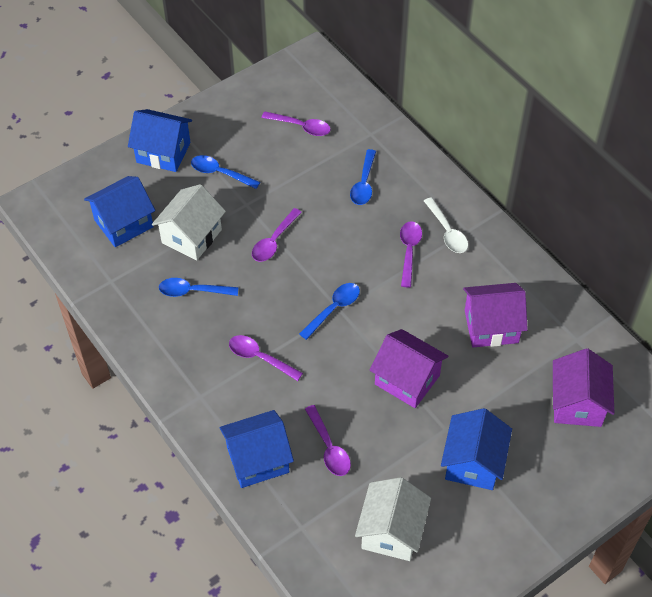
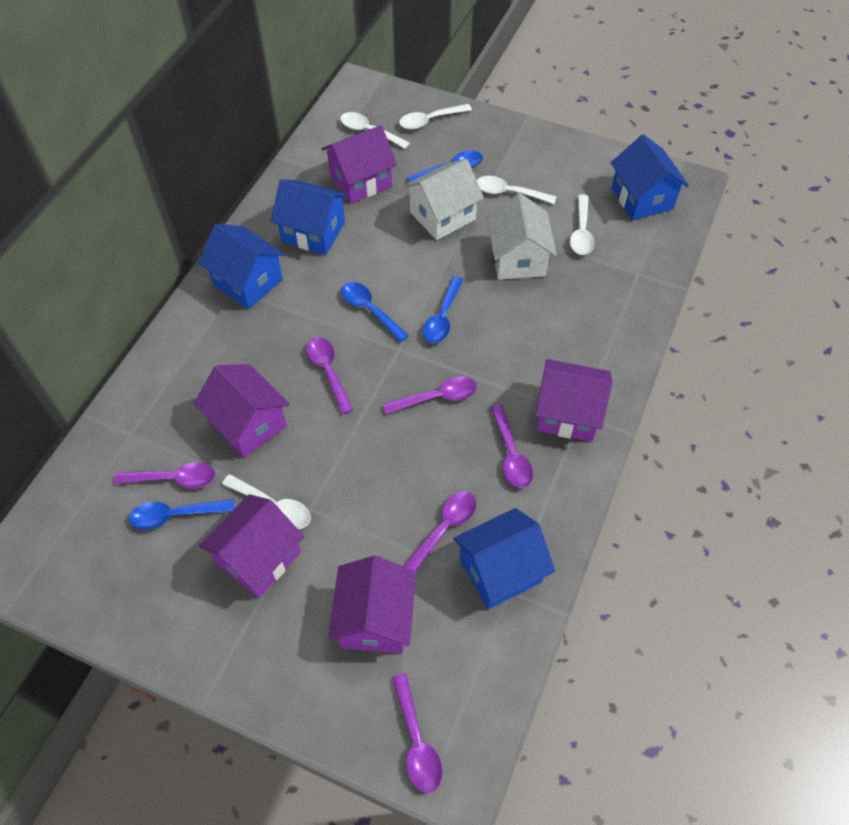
purple house: 3 -> 5
purple spoon: 5 -> 6
white spoon: 1 -> 5

